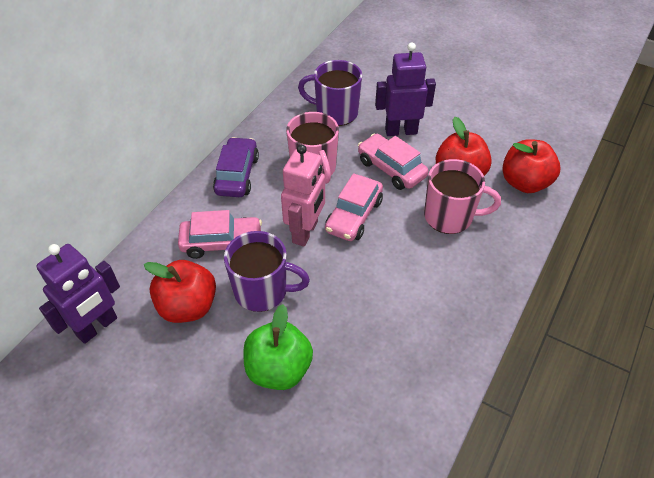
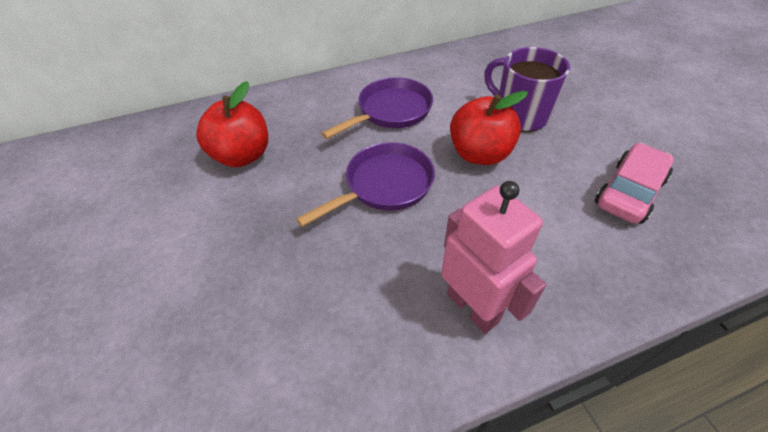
green apple: 1 -> 0
pink car: 3 -> 1
pink mug: 2 -> 0
purple car: 1 -> 0
purple mug: 2 -> 1
purple pan: 0 -> 2
purple robot: 2 -> 0
red apple: 3 -> 2

